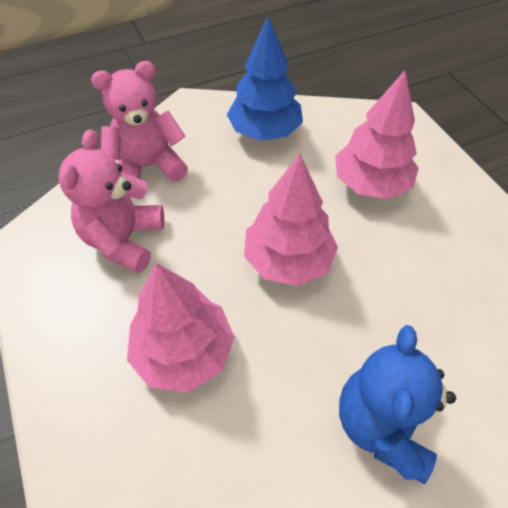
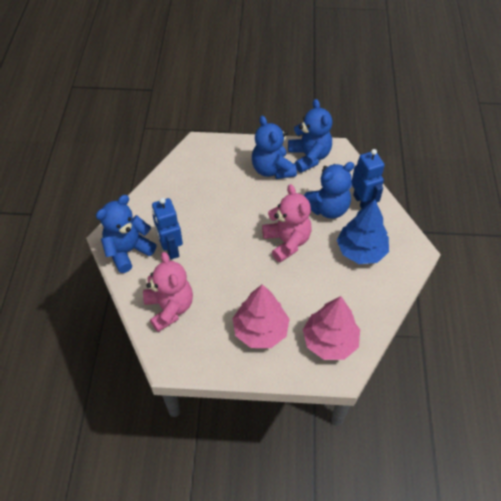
blue robot: 0 -> 2
blue teddy bear: 1 -> 4
pink tree: 3 -> 2

